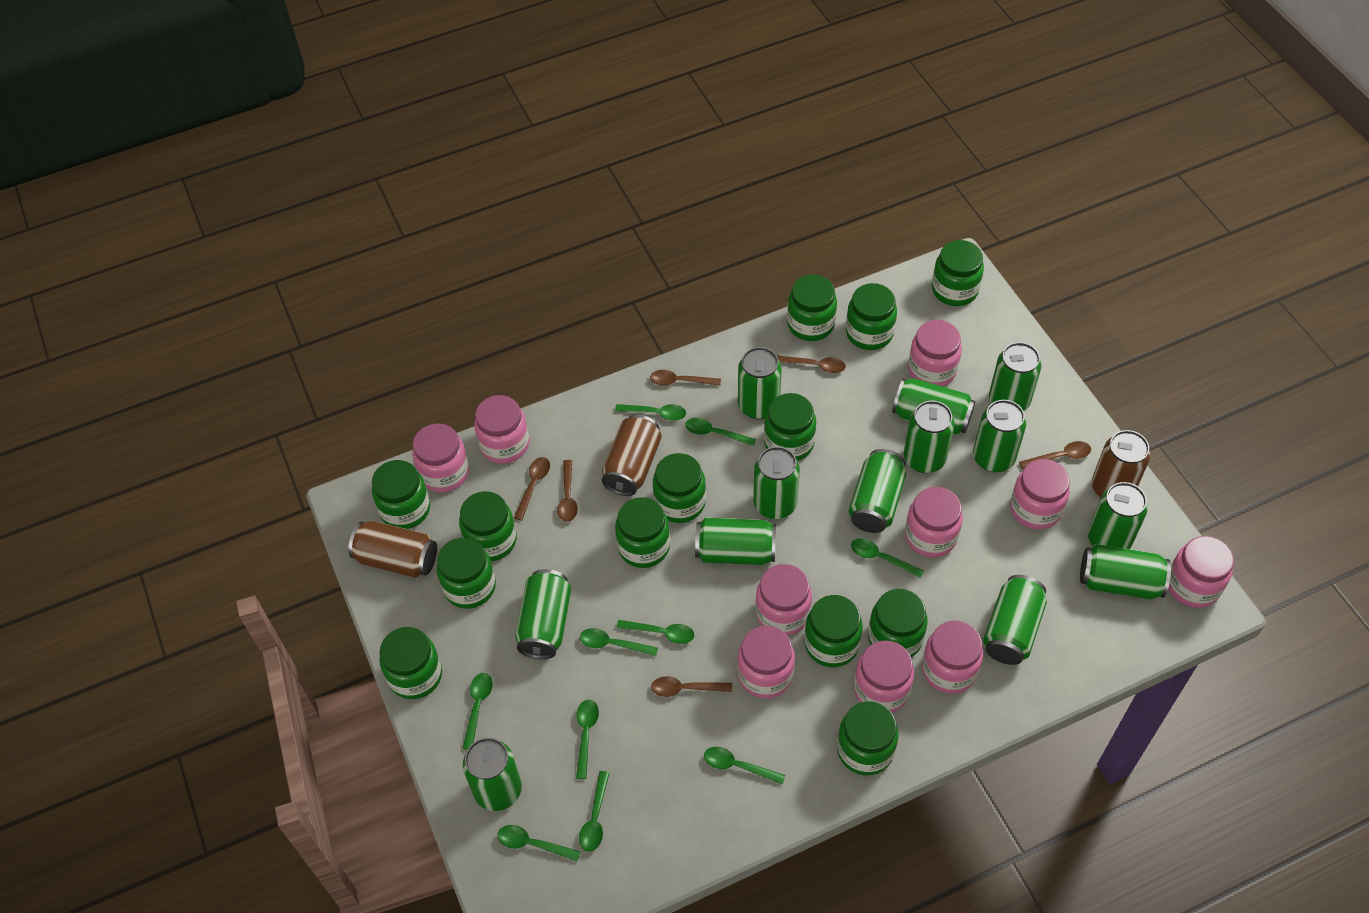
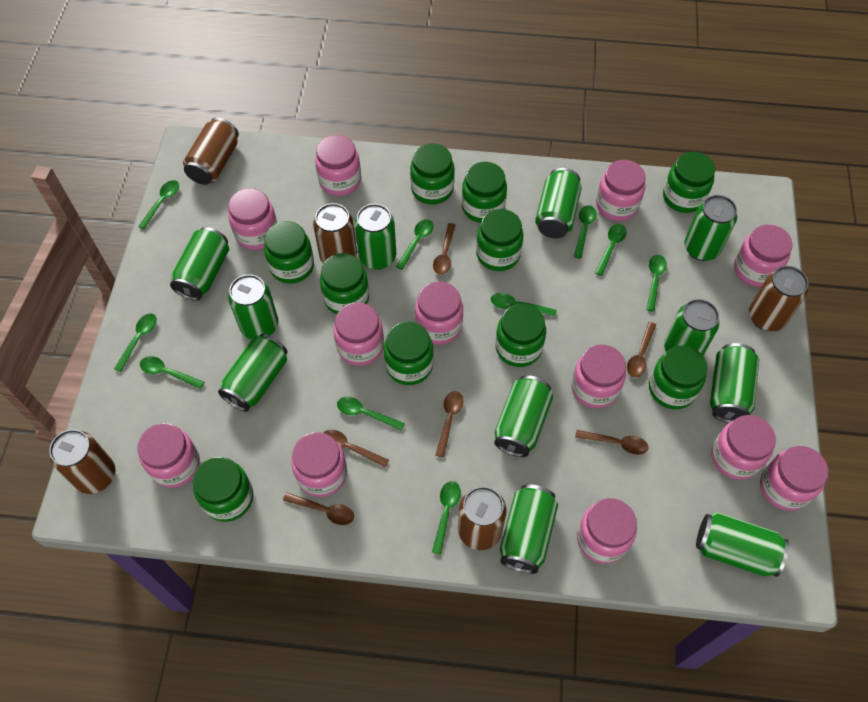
brown can: 3 -> 5
green can: 13 -> 11
green jar: 13 -> 10
pink jar: 10 -> 12

